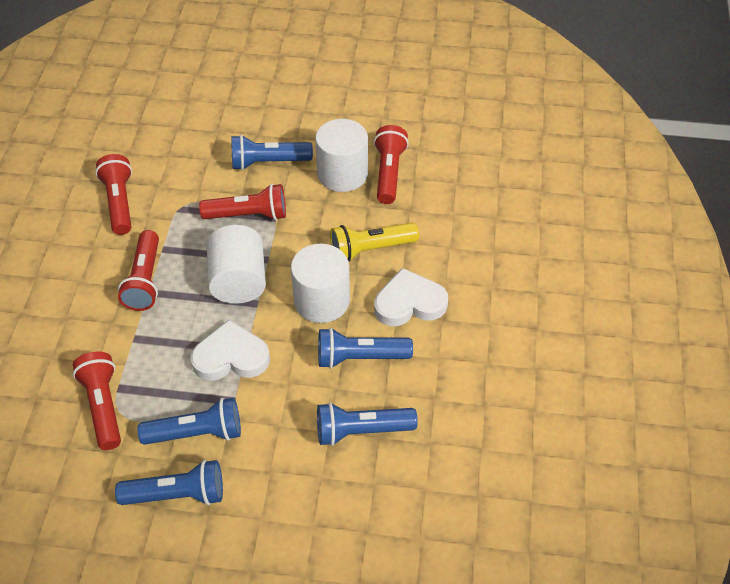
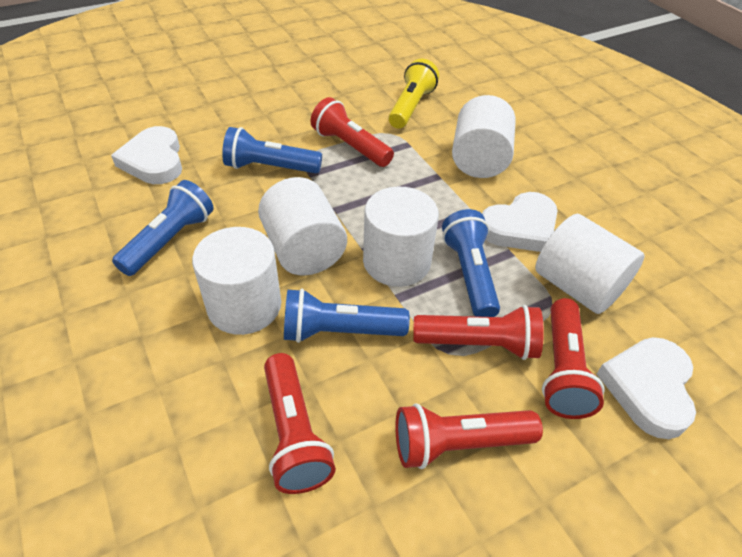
blue flashlight: 5 -> 4
white cylinder: 3 -> 5
white heart: 2 -> 3

